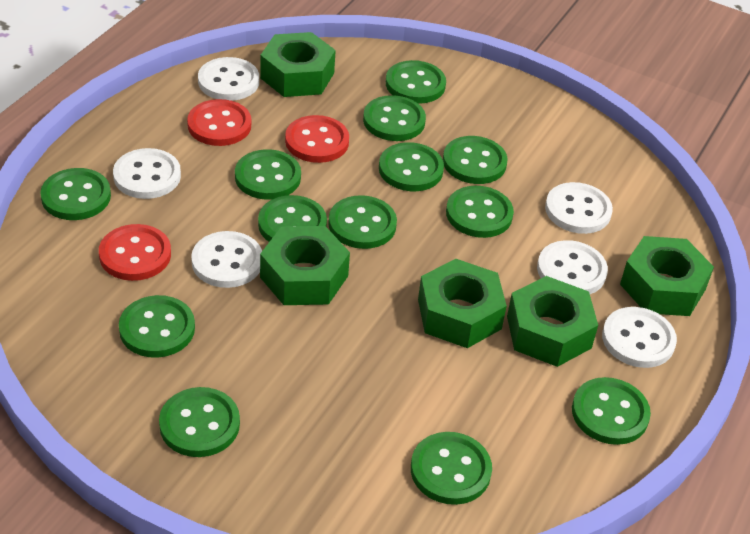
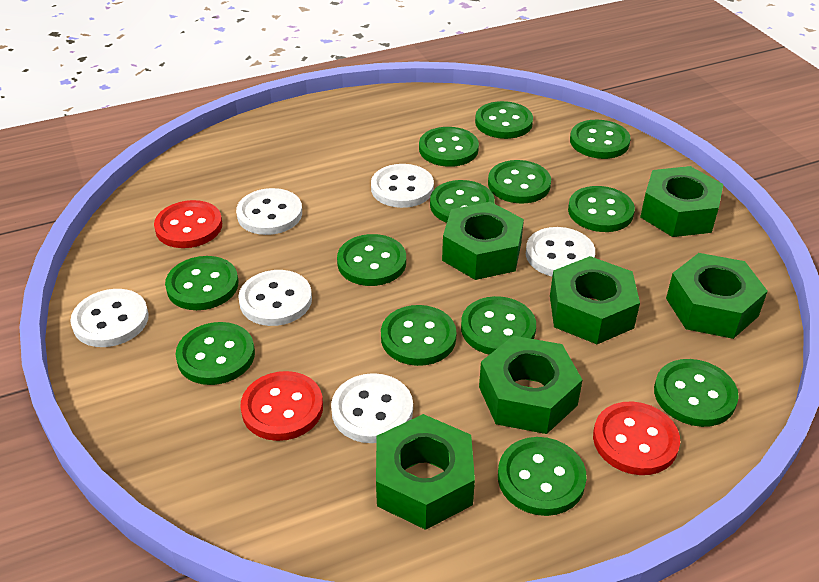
green nut: 5 -> 6

